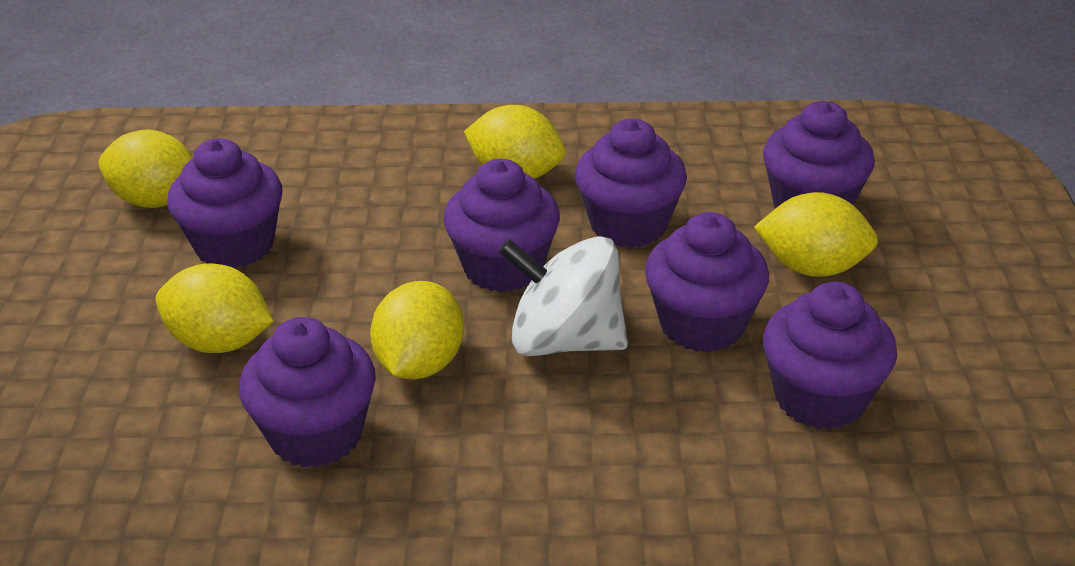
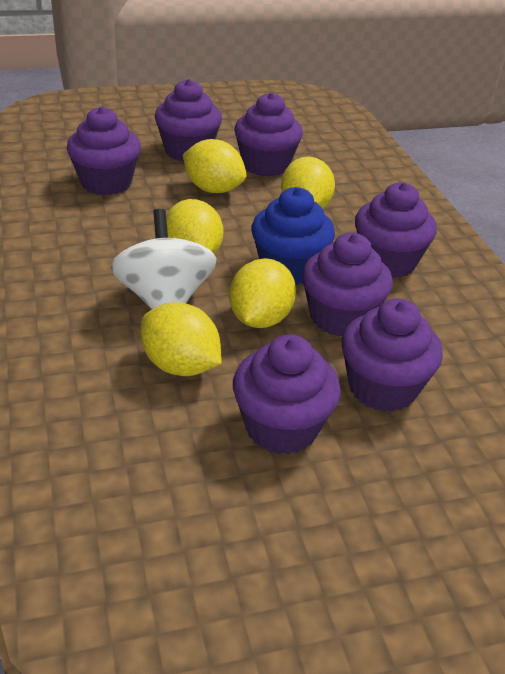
blue cupcake: 0 -> 1

